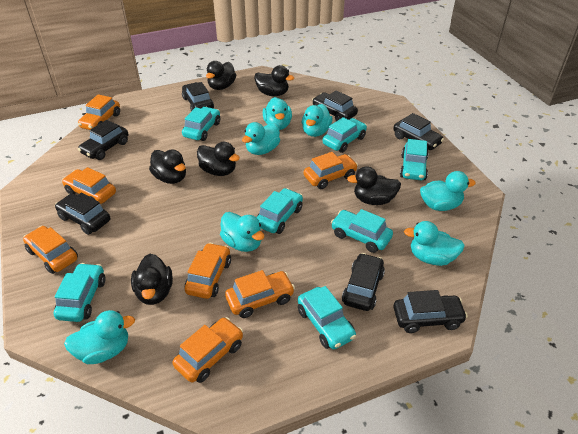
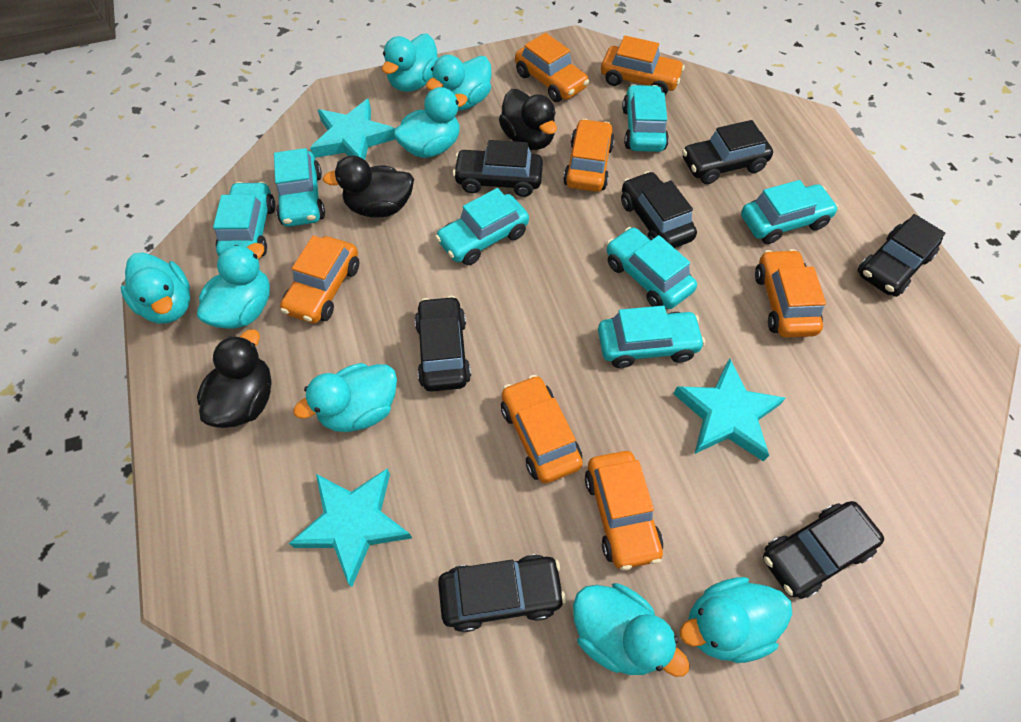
black duck: 6 -> 3
turquoise duck: 7 -> 8
turquoise star: 0 -> 3

